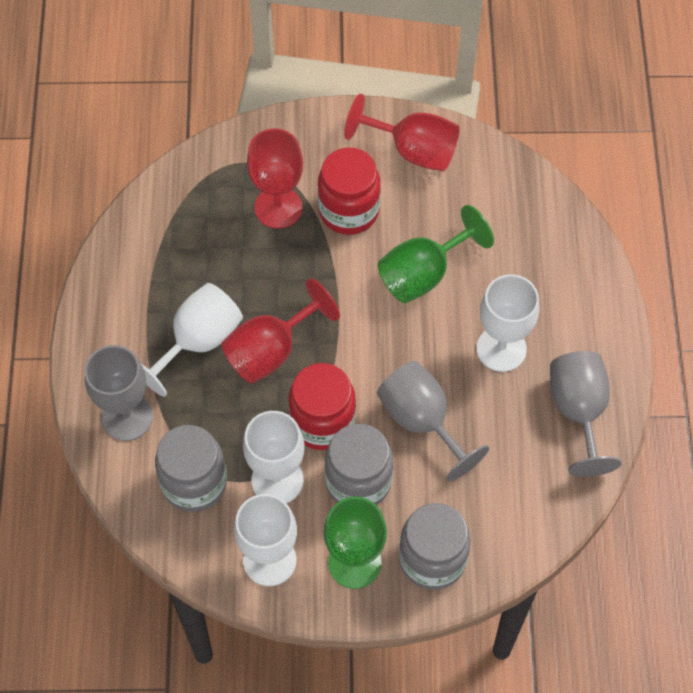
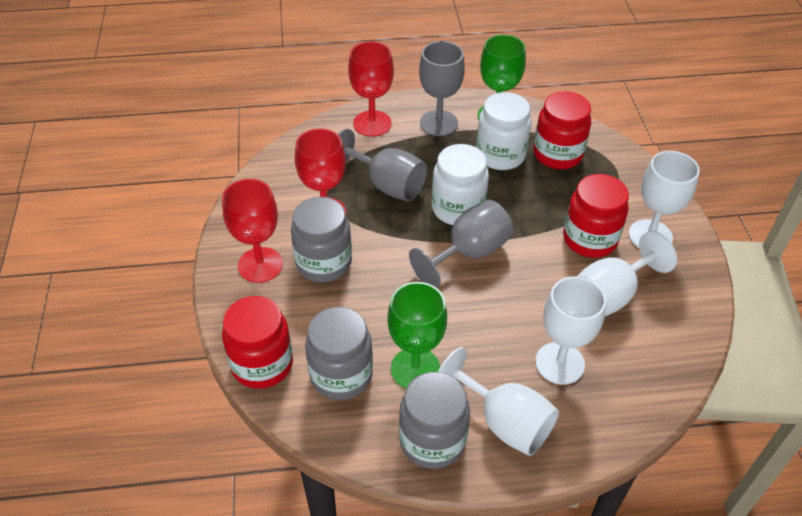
red jar: 2 -> 3
white jar: 0 -> 2

